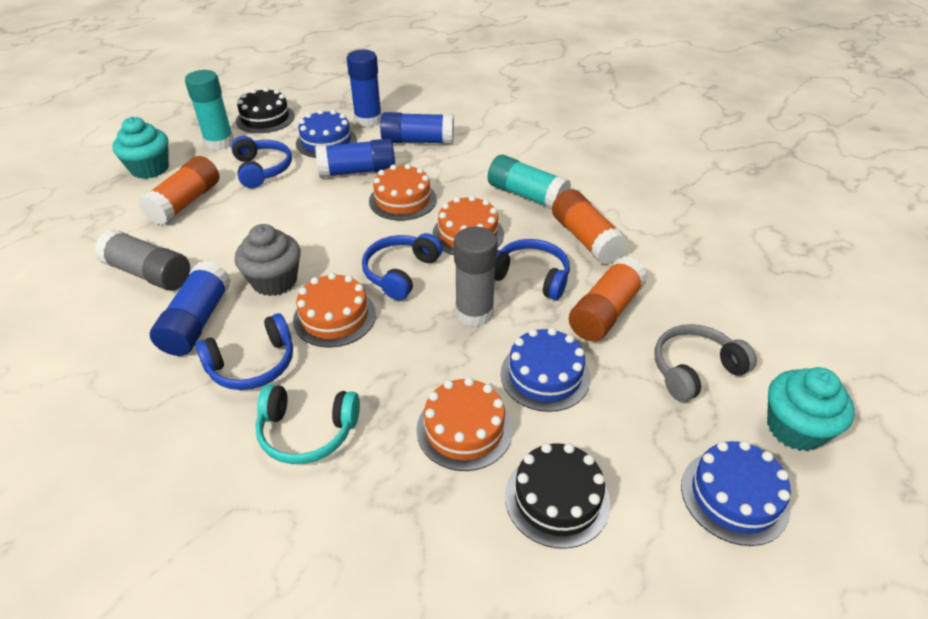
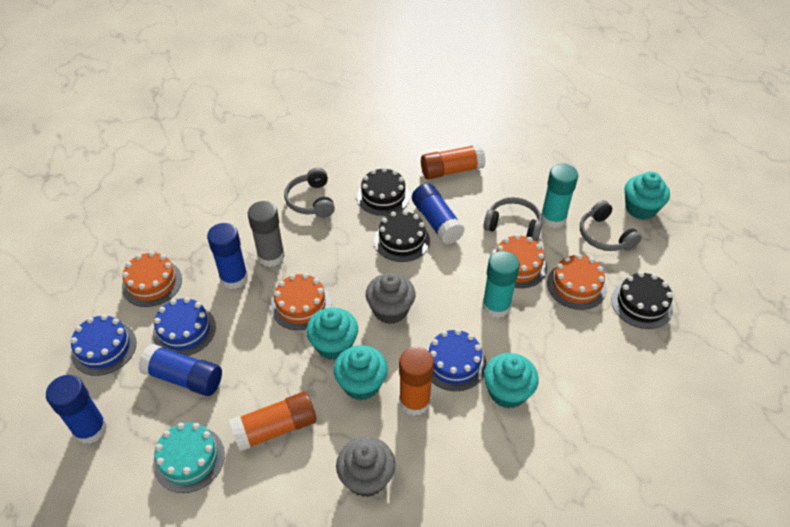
black cake: 2 -> 3
blue headphones: 4 -> 0
grey cupcake: 1 -> 2
grey glue stick: 2 -> 1
grey headphones: 1 -> 3
turquoise cake: 0 -> 1
turquoise cupcake: 2 -> 4
turquoise headphones: 1 -> 0

